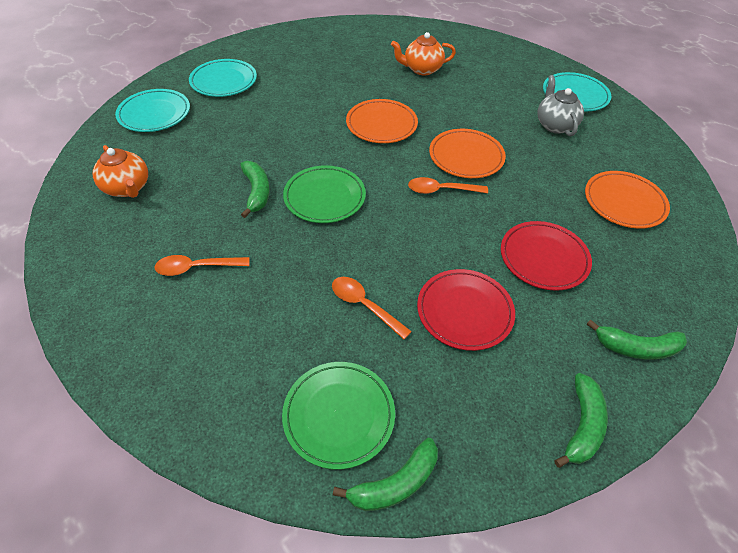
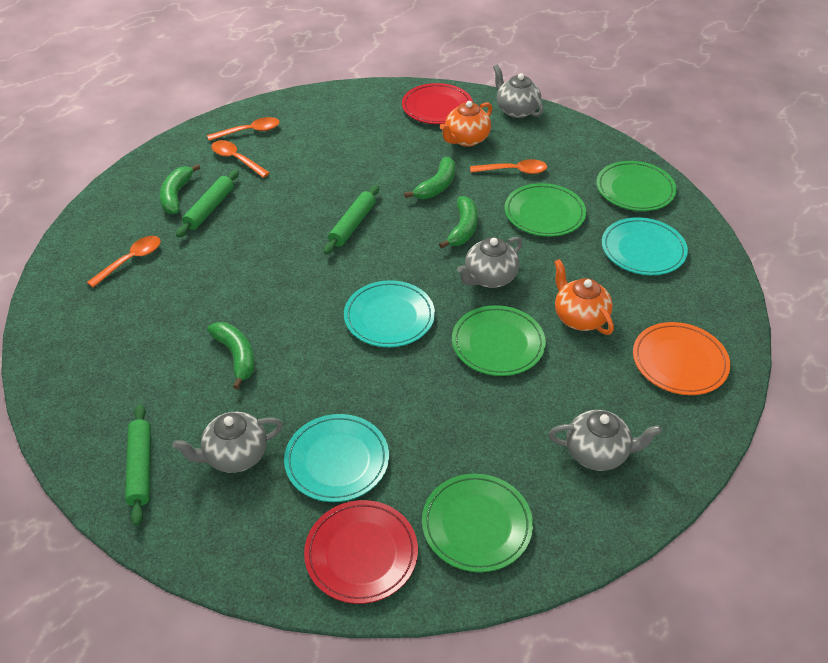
green plate: 2 -> 4
green rolling pin: 0 -> 3
grey teapot: 1 -> 4
orange plate: 3 -> 1
orange spoon: 3 -> 4

